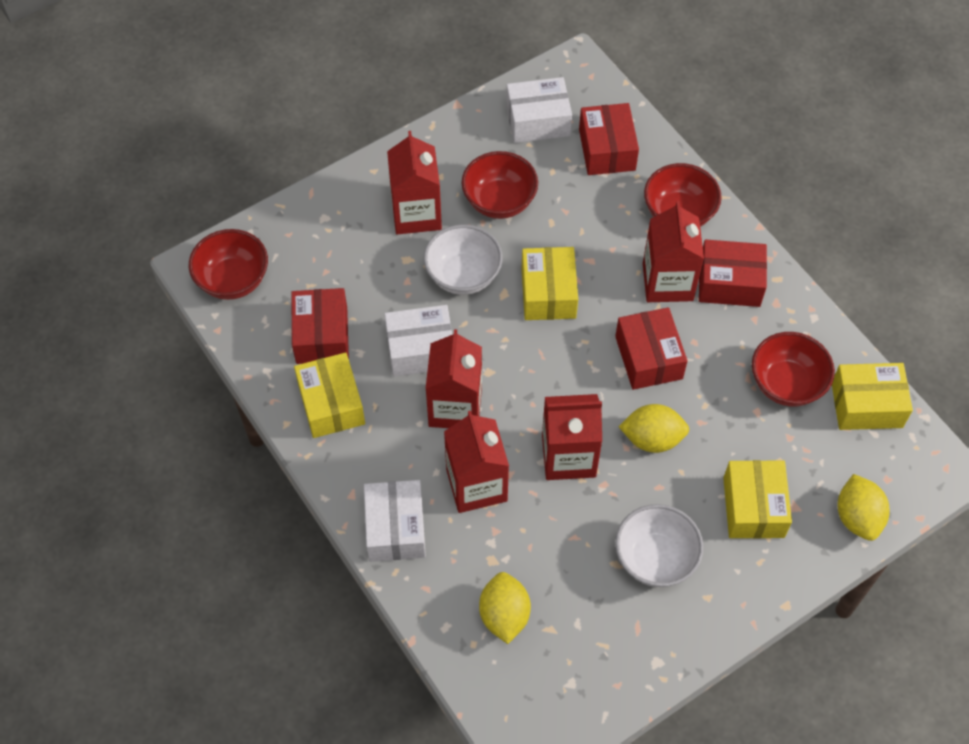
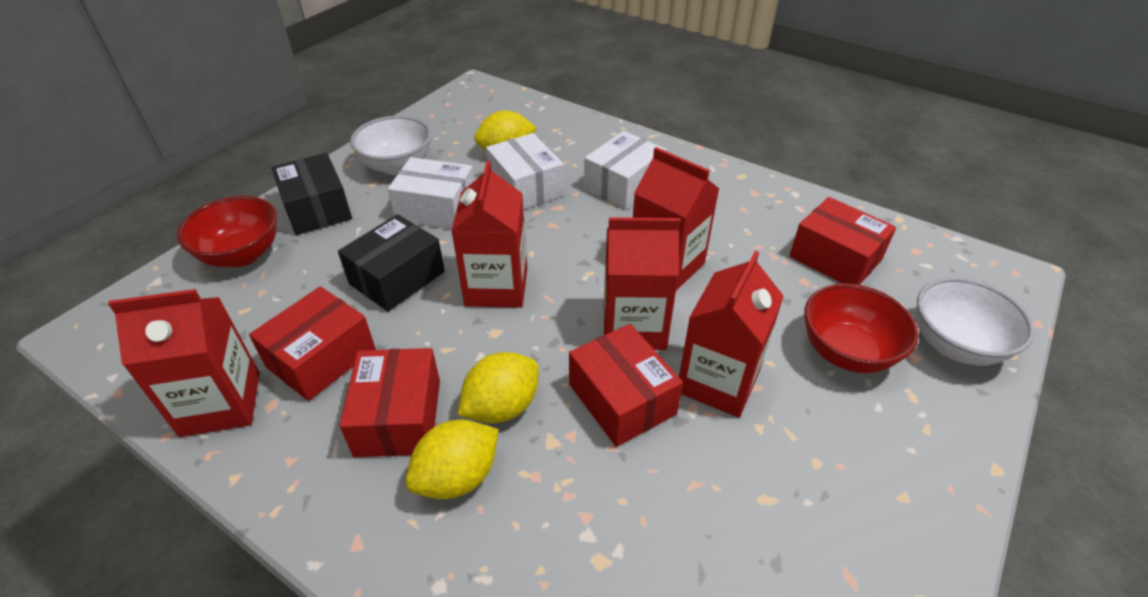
black box: 0 -> 2
red bowl: 4 -> 2
yellow box: 4 -> 0

